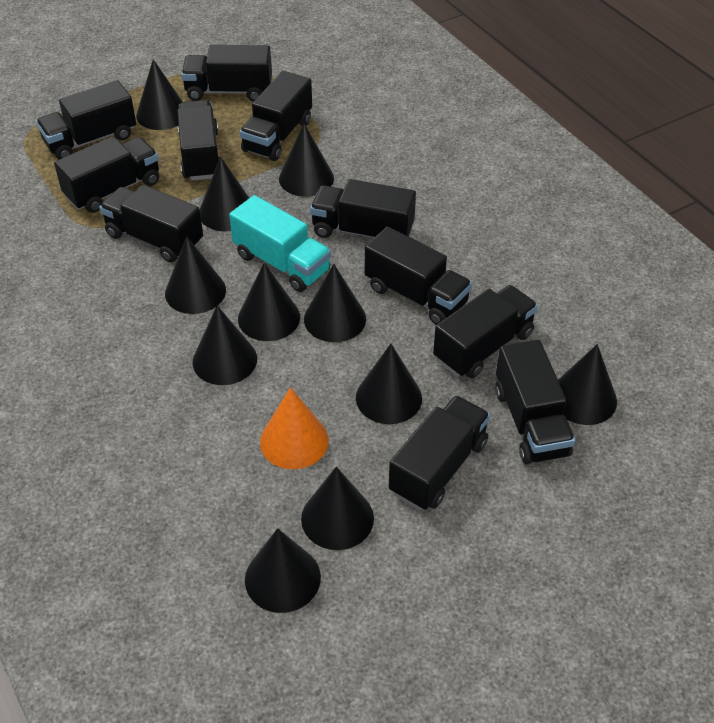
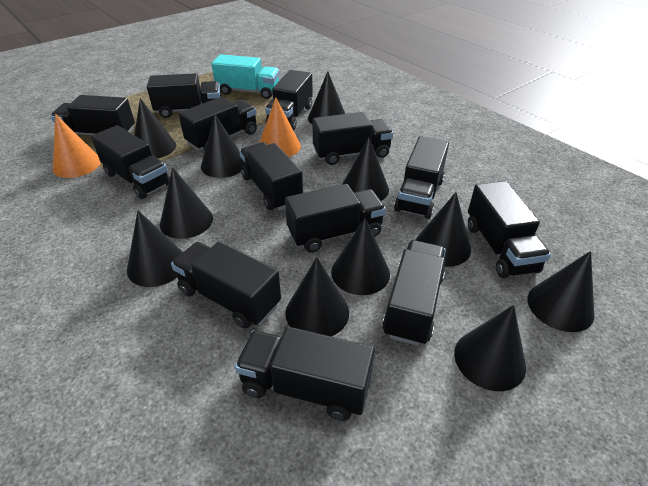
black truck: 11 -> 13
orange cone: 1 -> 2

